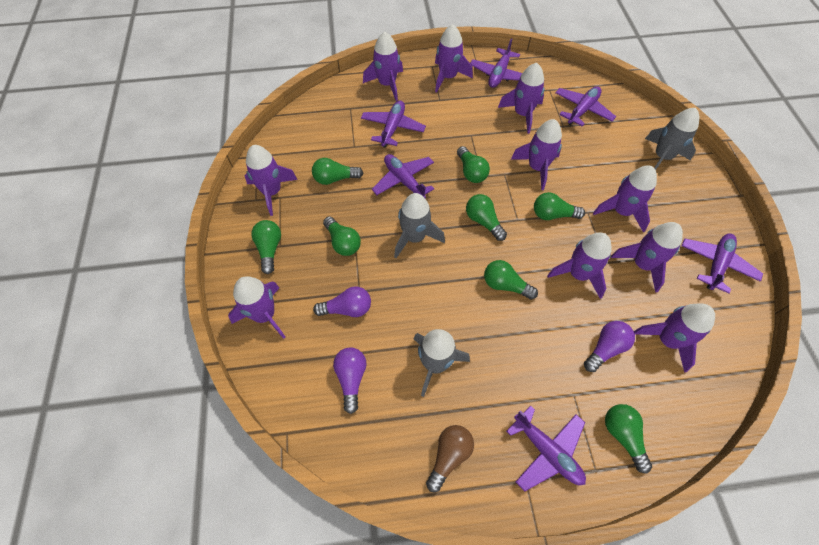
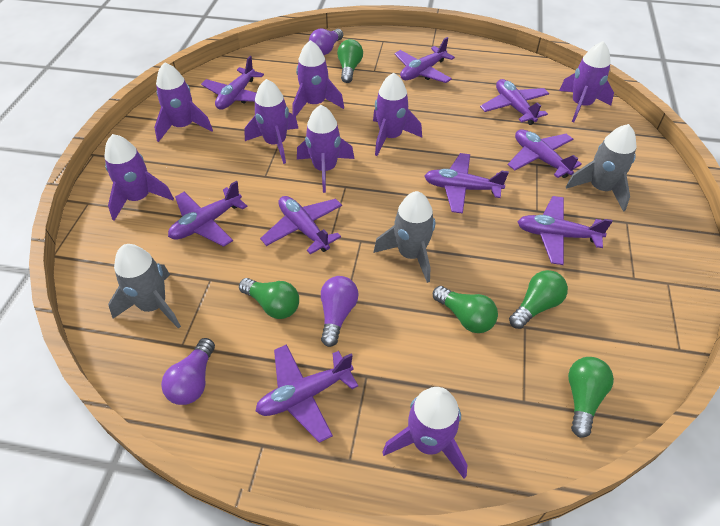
brown light bulb: 1 -> 0
green light bulb: 8 -> 5
purple plane: 6 -> 9
purple rocket: 10 -> 8

